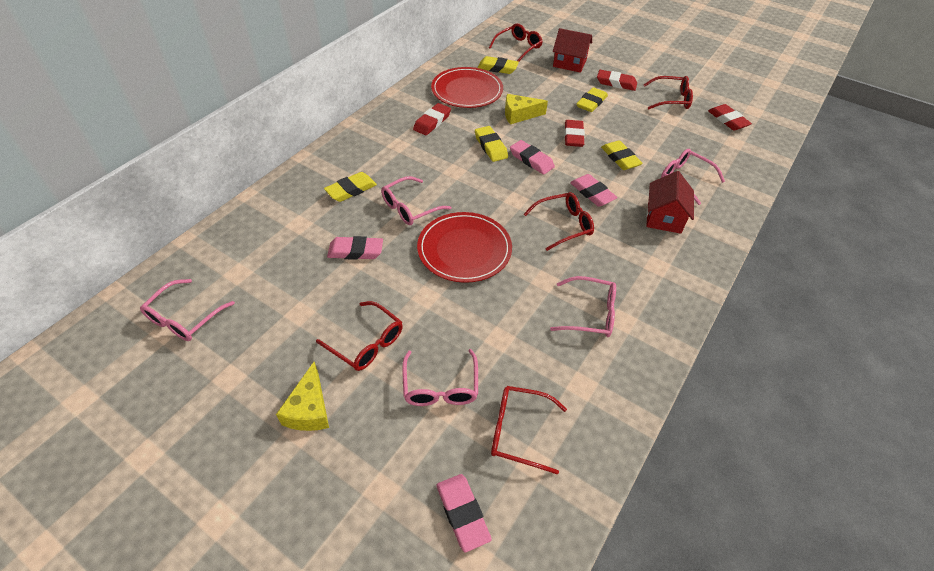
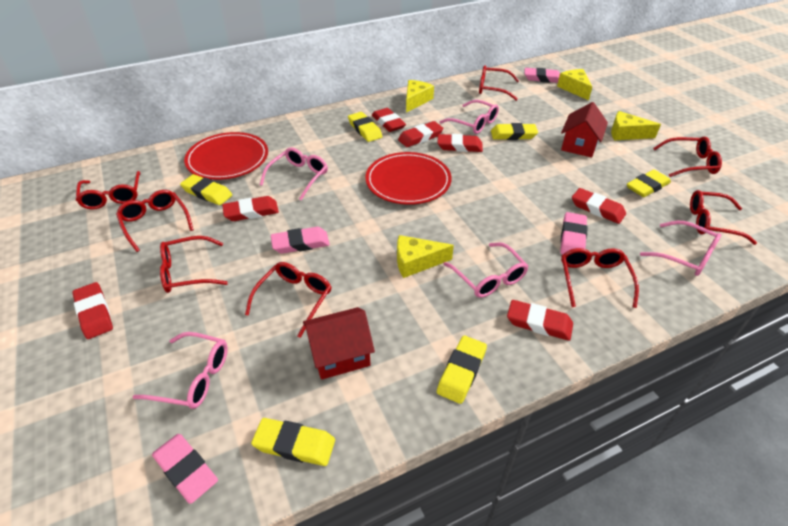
red eraser: 4 -> 7
red glasses: 5 -> 8
yellow cheese: 2 -> 4
yellow eraser: 5 -> 6

